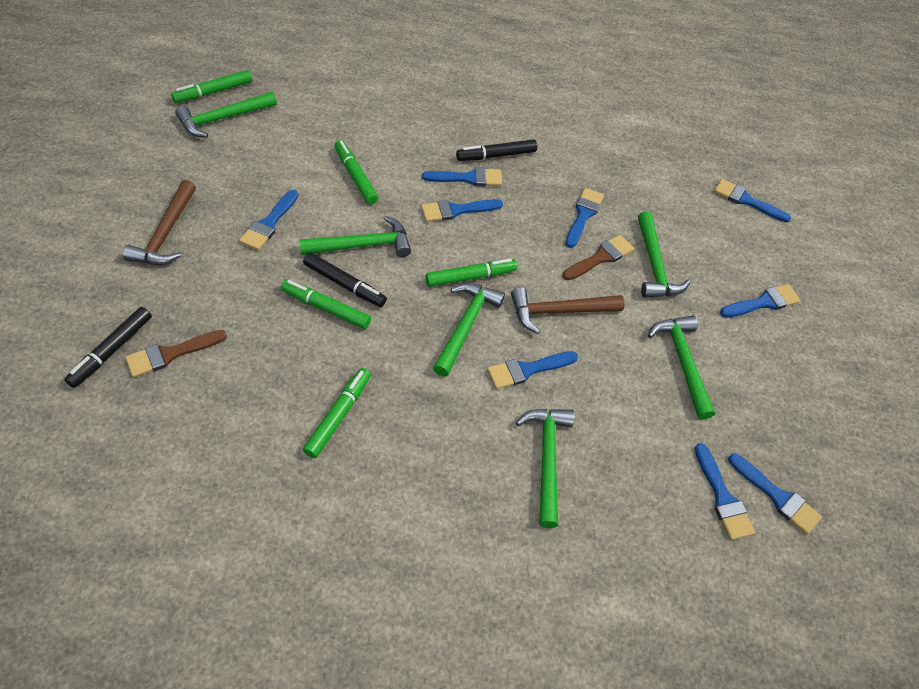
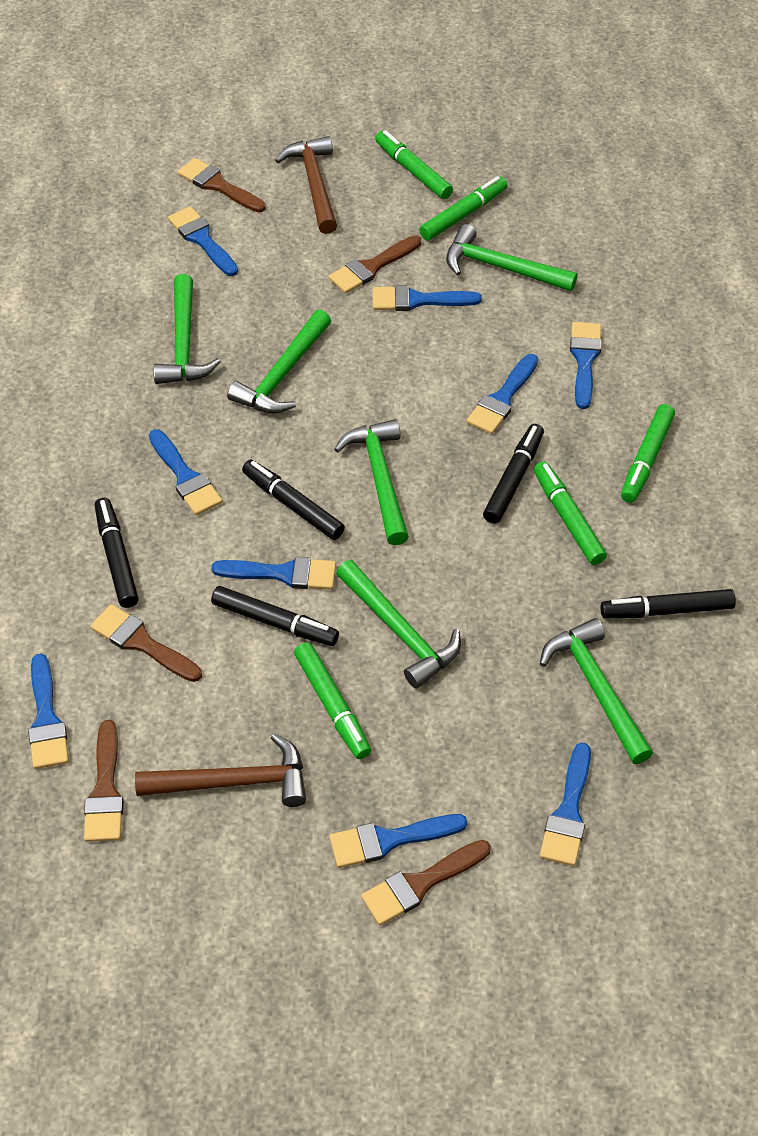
black marker: 3 -> 5
brown brush: 2 -> 5

